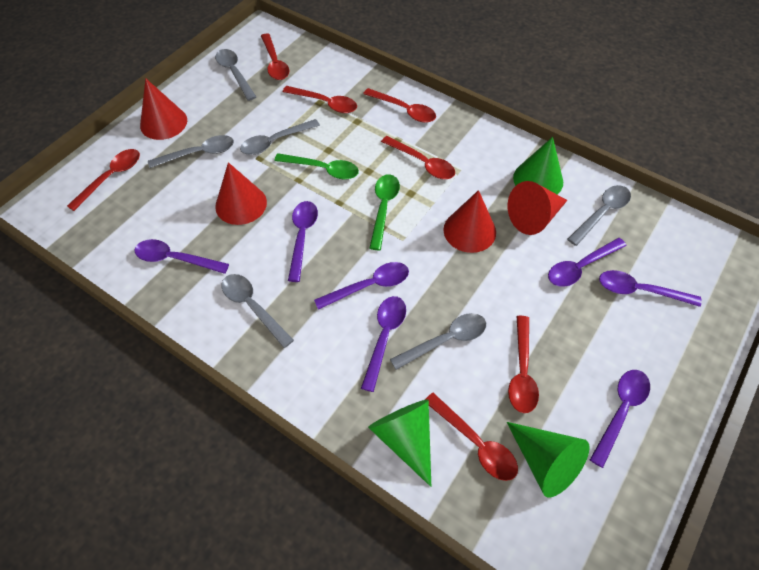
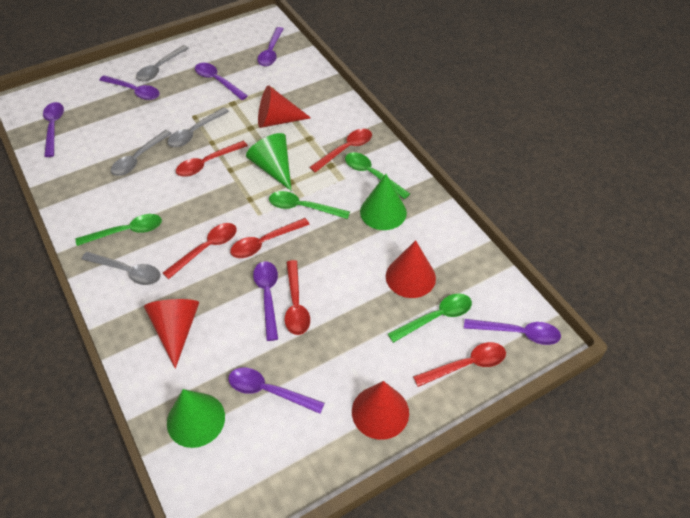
green spoon: 2 -> 4
grey spoon: 6 -> 4
red spoon: 7 -> 6

